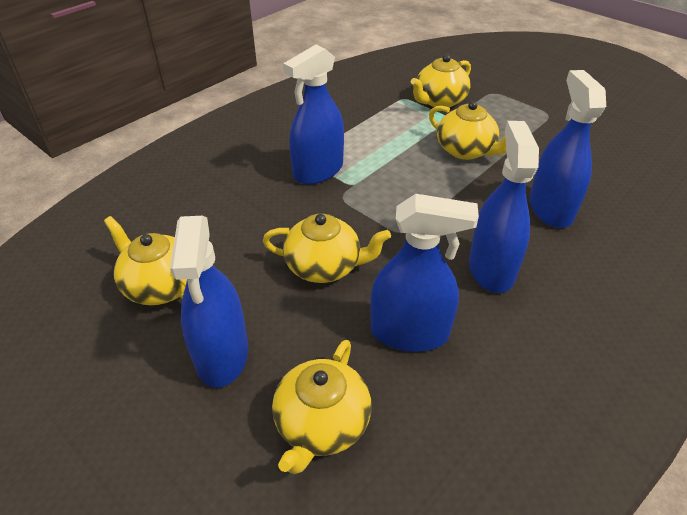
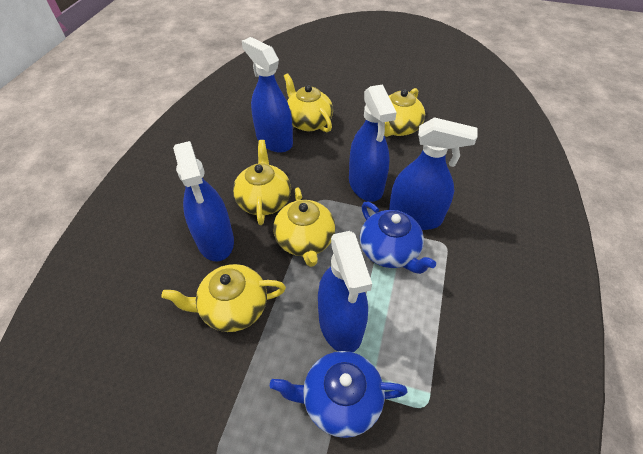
blue teapot: 0 -> 2

